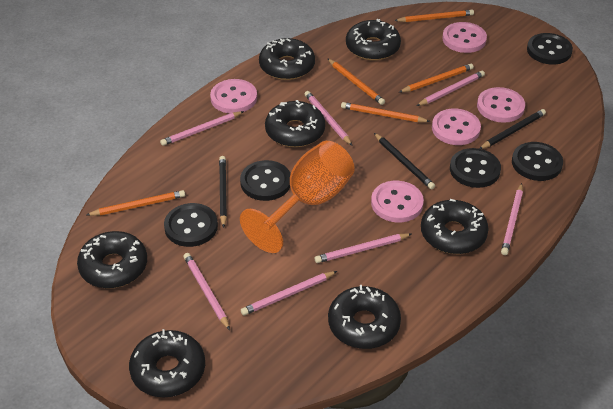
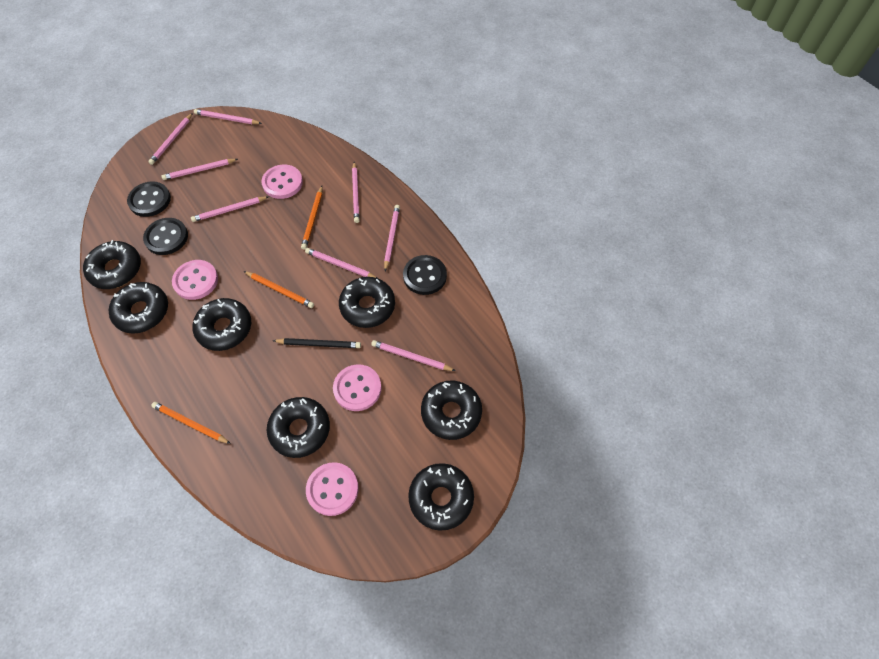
black button: 5 -> 3
black pencil: 3 -> 1
orange goblet: 1 -> 0
orange pencil: 5 -> 3
pink button: 5 -> 4
pink pencil: 7 -> 8

